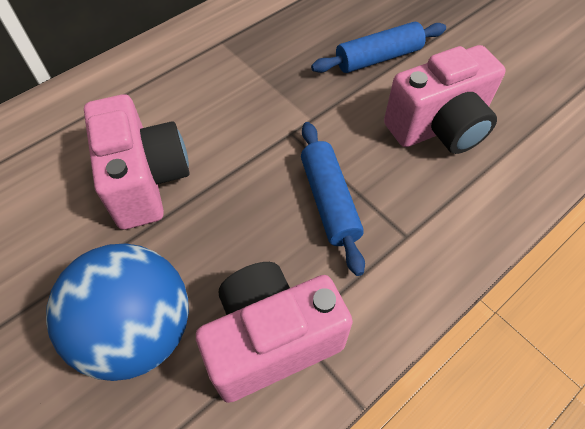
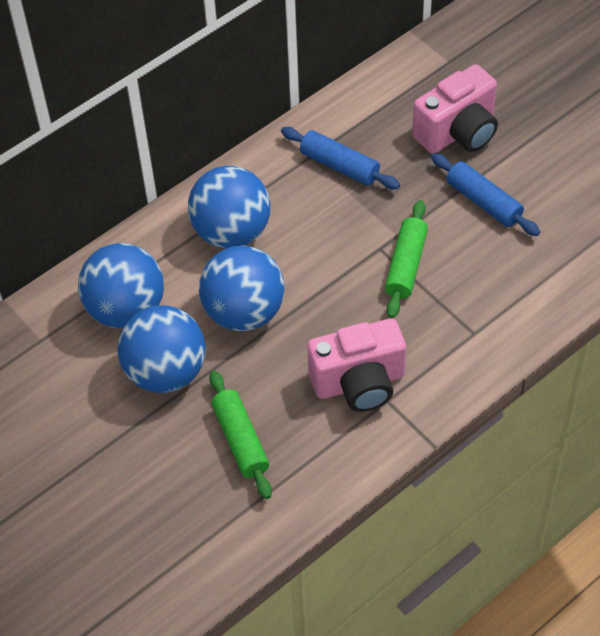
blue ball: 1 -> 4
green rolling pin: 0 -> 2
pink camera: 3 -> 2

